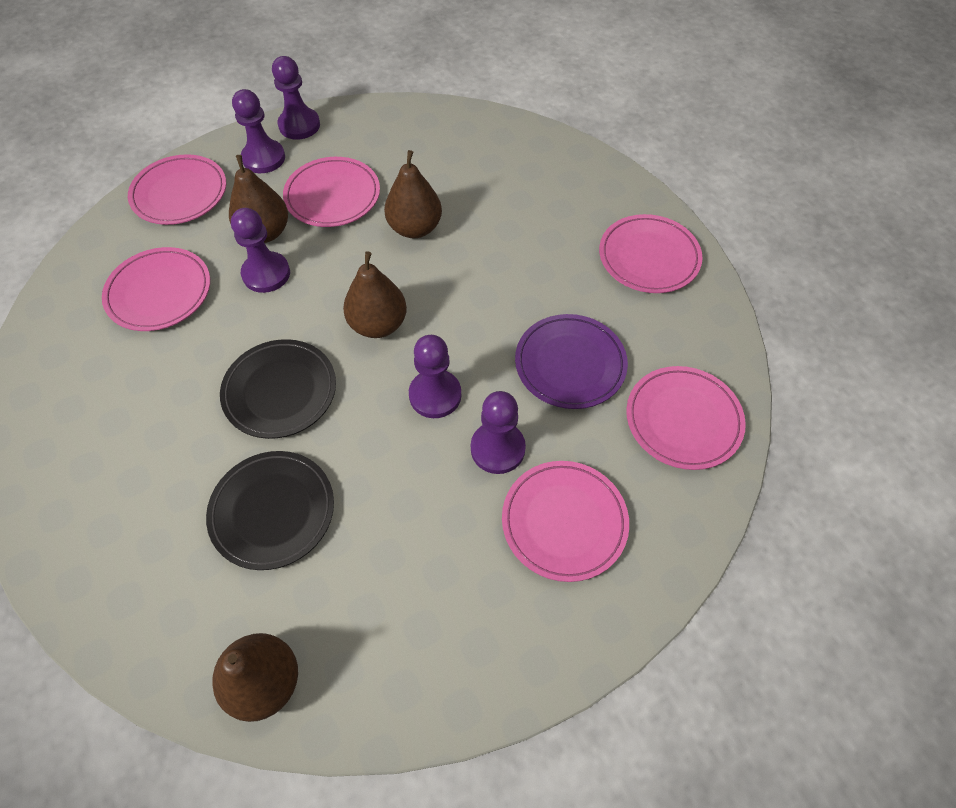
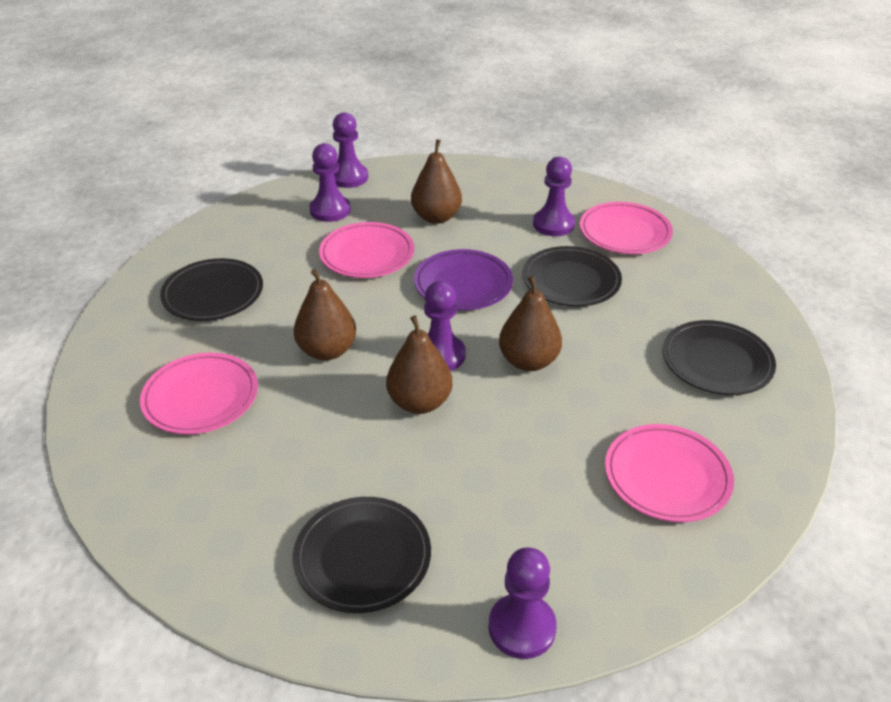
black plate: 2 -> 4
pink plate: 6 -> 4

